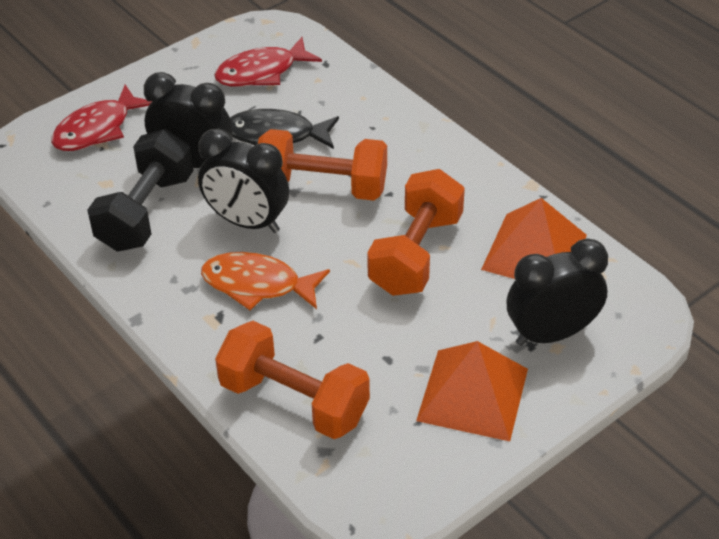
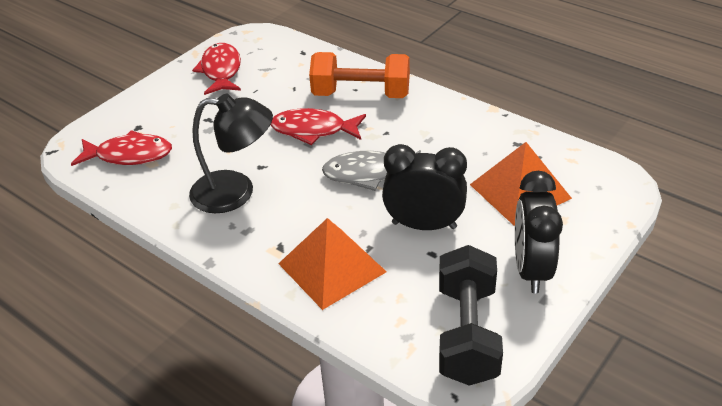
black clock: 3 -> 2
black fish: 1 -> 0
black lamp: 0 -> 1
grey fish: 0 -> 1
orange dumbbell: 3 -> 1
orange fish: 1 -> 0
red fish: 2 -> 3

